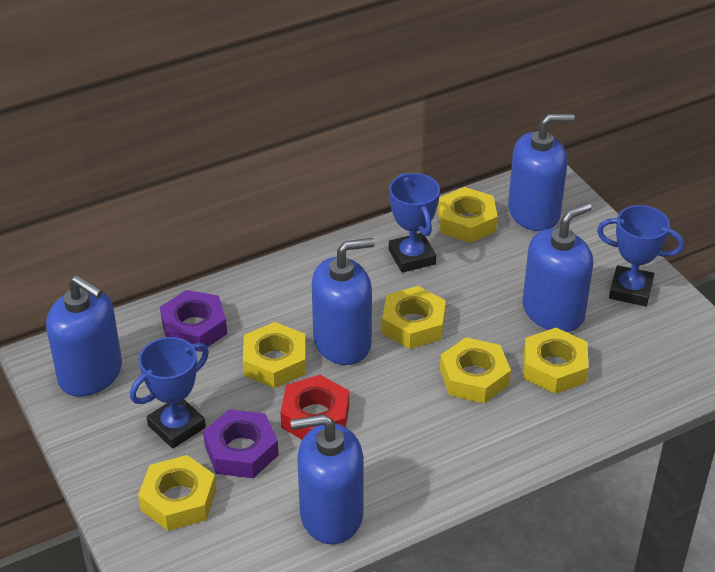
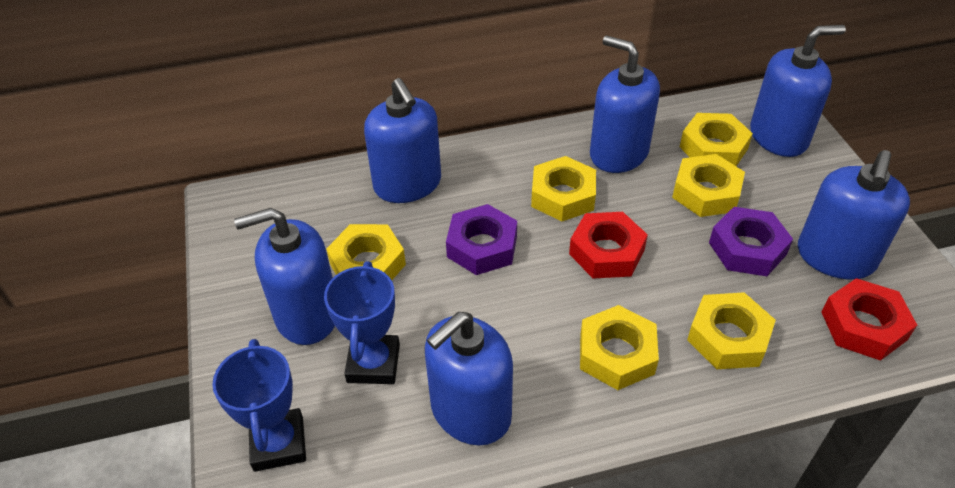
blue soap dispenser: 5 -> 6
blue trophy: 3 -> 2
red nut: 1 -> 2

